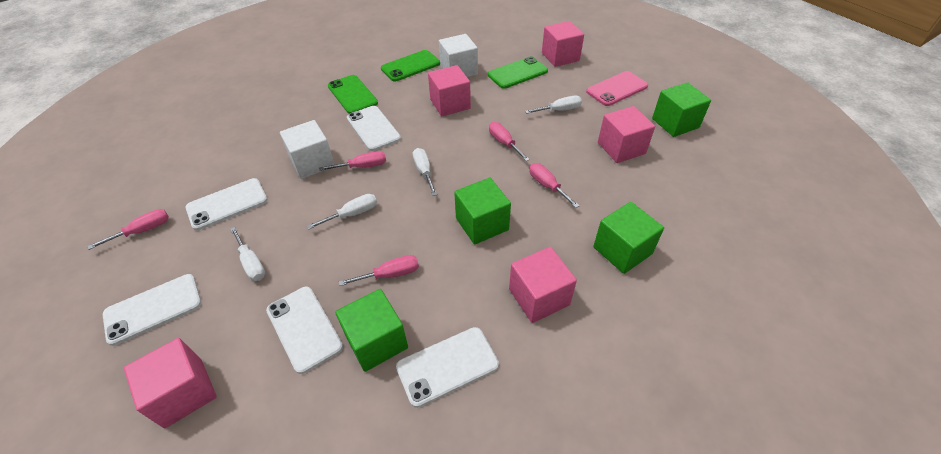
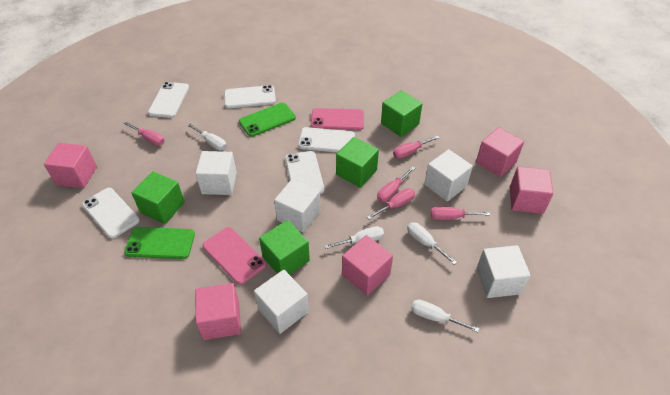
green phone: 3 -> 2
pink phone: 1 -> 2
white cube: 2 -> 5

